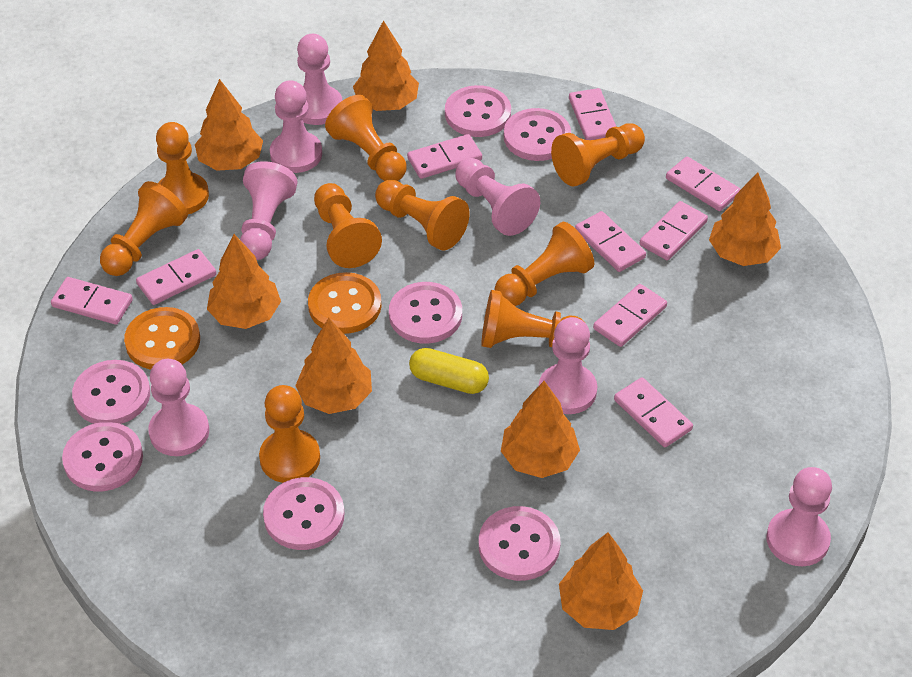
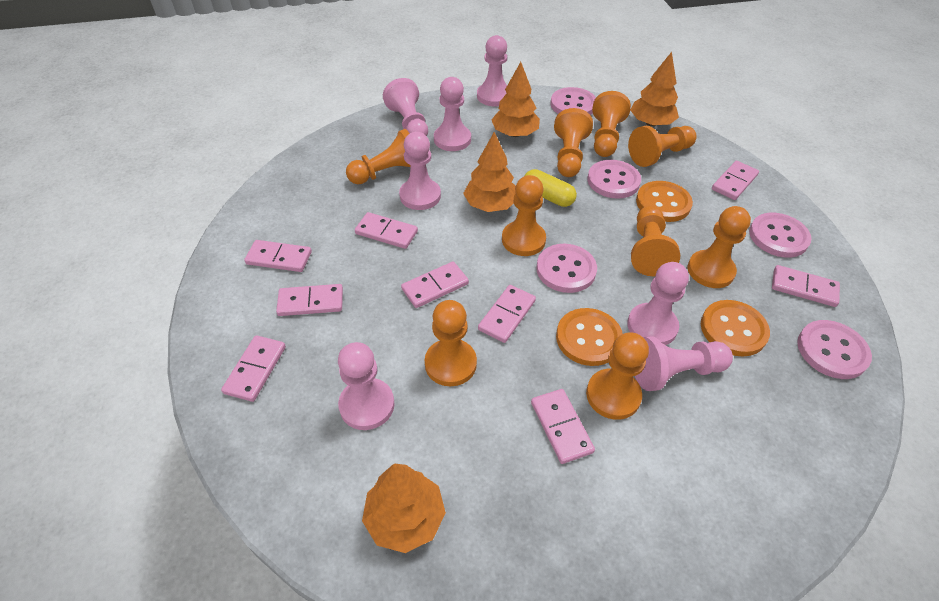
orange button: 2 -> 3
orange tree: 7 -> 4
pink button: 7 -> 5

